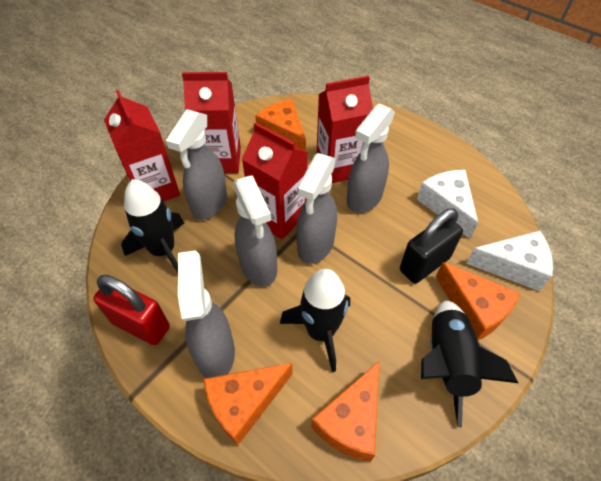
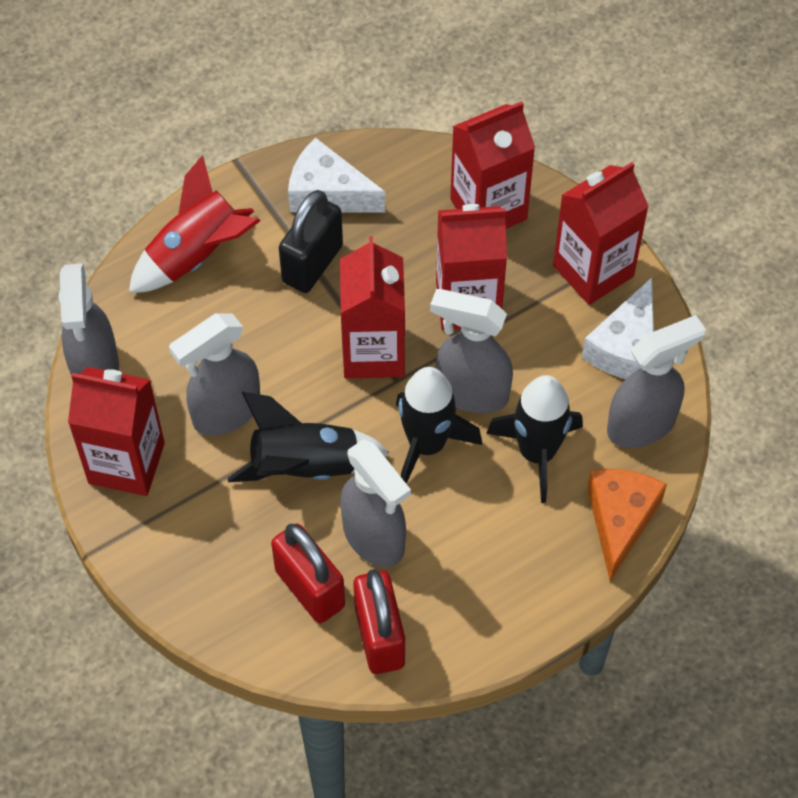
orange cheese: 4 -> 1
red carton: 4 -> 5
red padlock: 1 -> 2
red rocket: 0 -> 1

